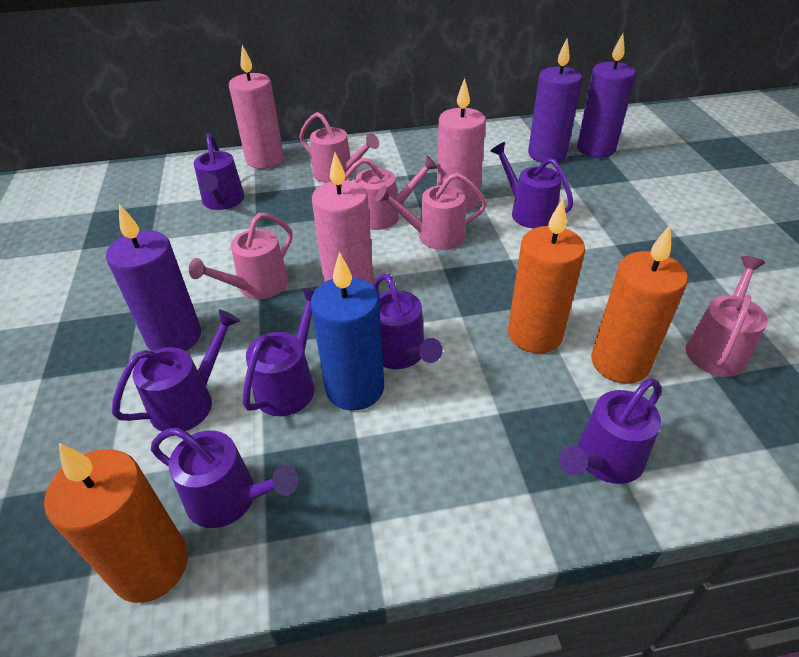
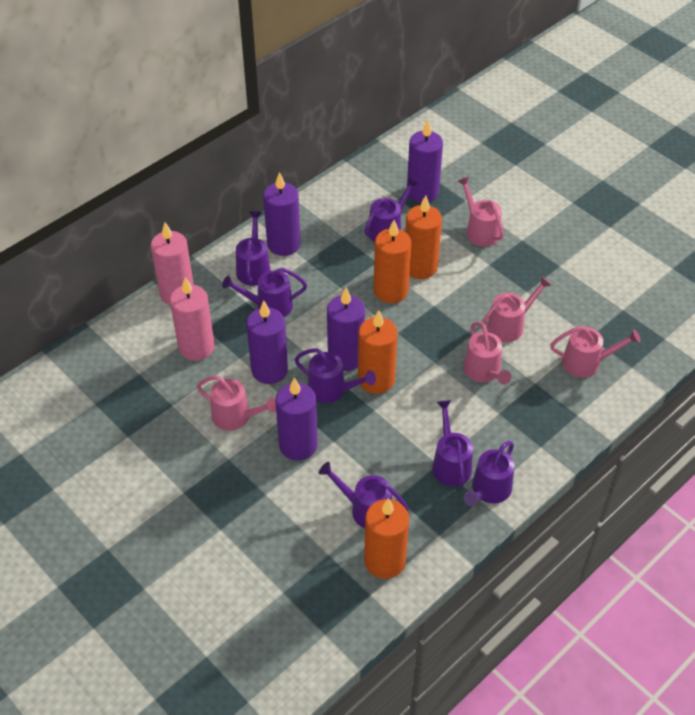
blue candle: 1 -> 0
orange candle: 3 -> 4
pink candle: 3 -> 2
purple candle: 3 -> 5

